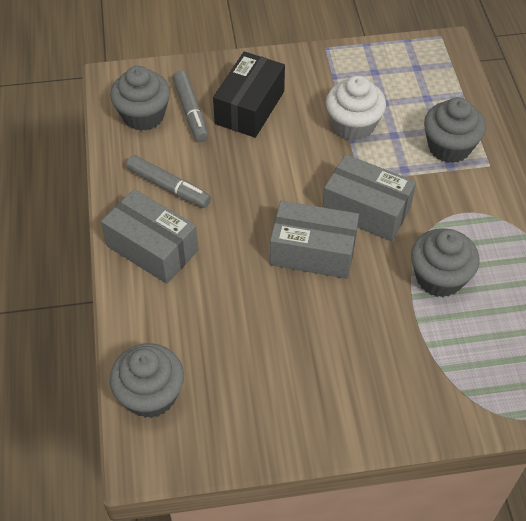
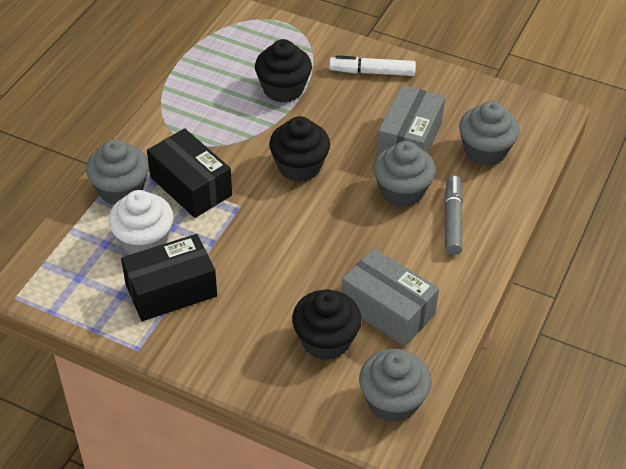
black box: 1 -> 2
black cupcake: 0 -> 3
grey box: 3 -> 2
grey marker: 2 -> 1
white marker: 0 -> 1

